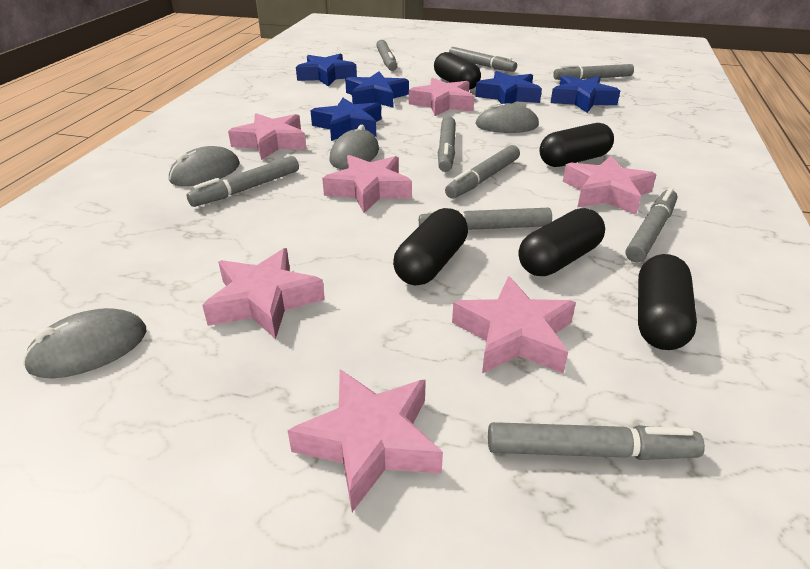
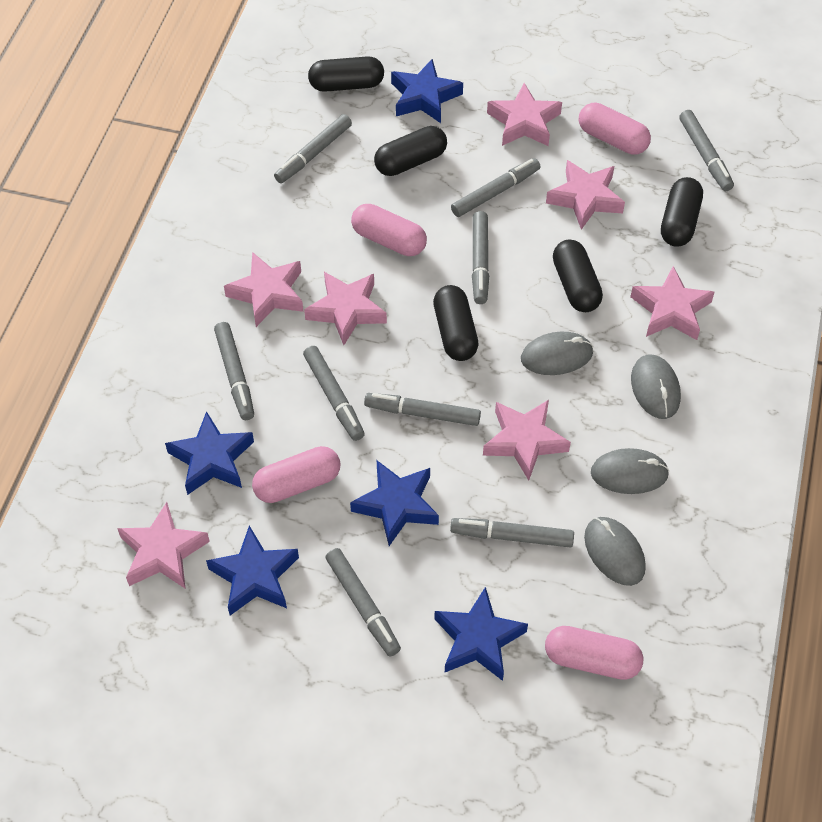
pink capsule: 0 -> 4

